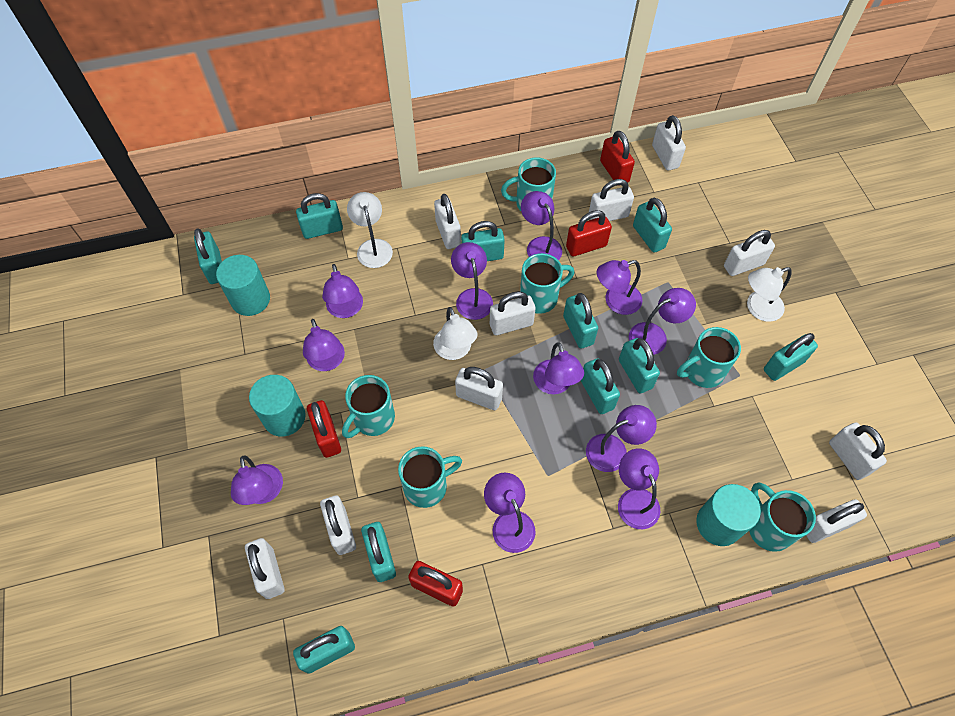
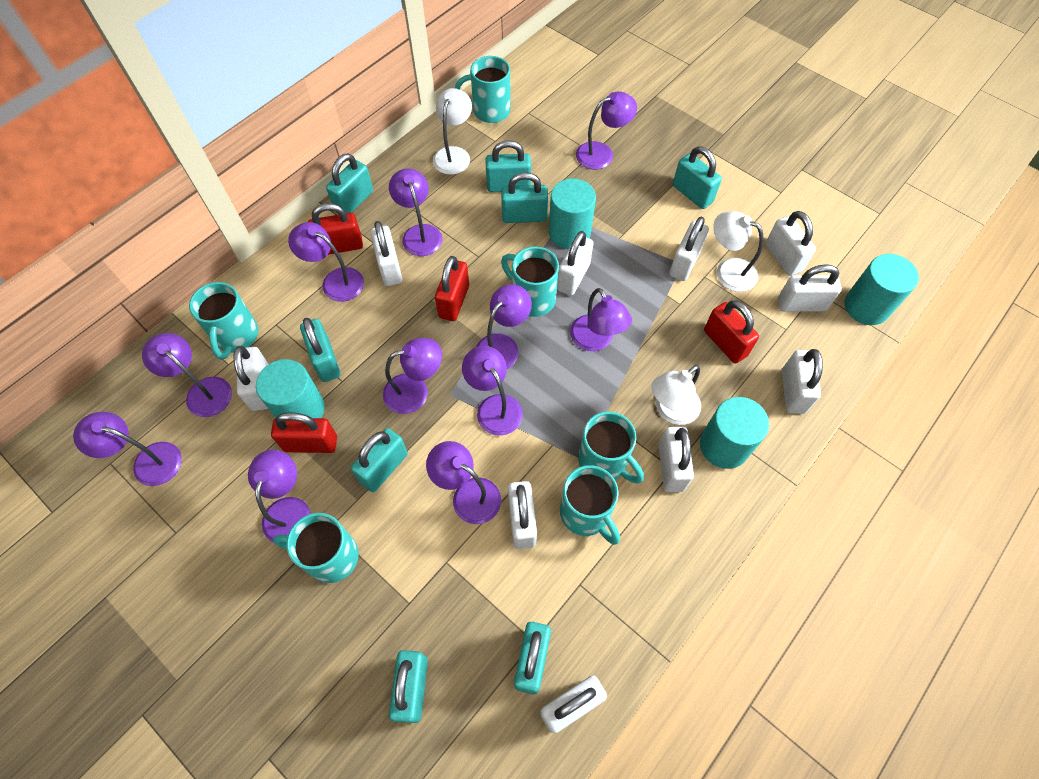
turquoise cylinder: 3 -> 4
turquoise padlock: 10 -> 8

